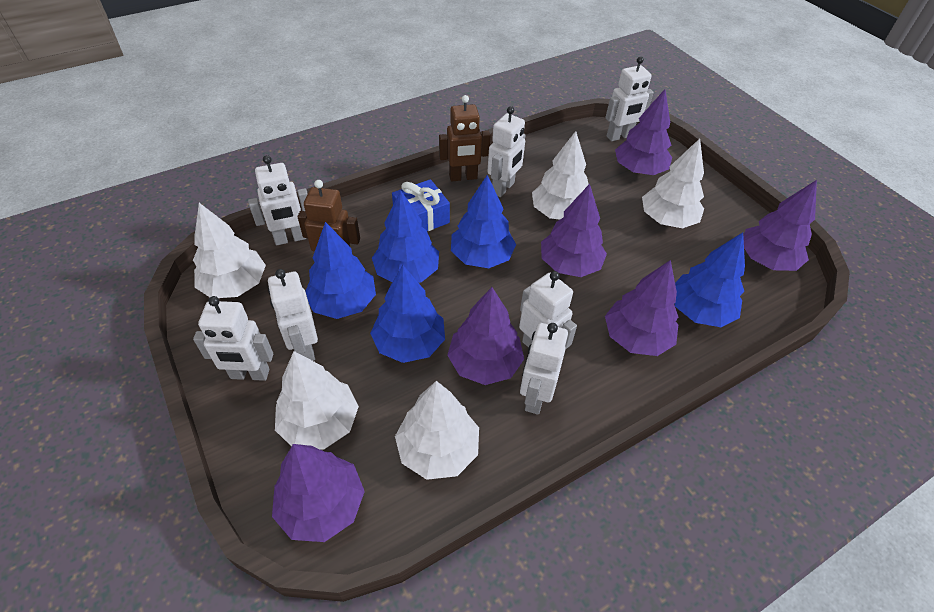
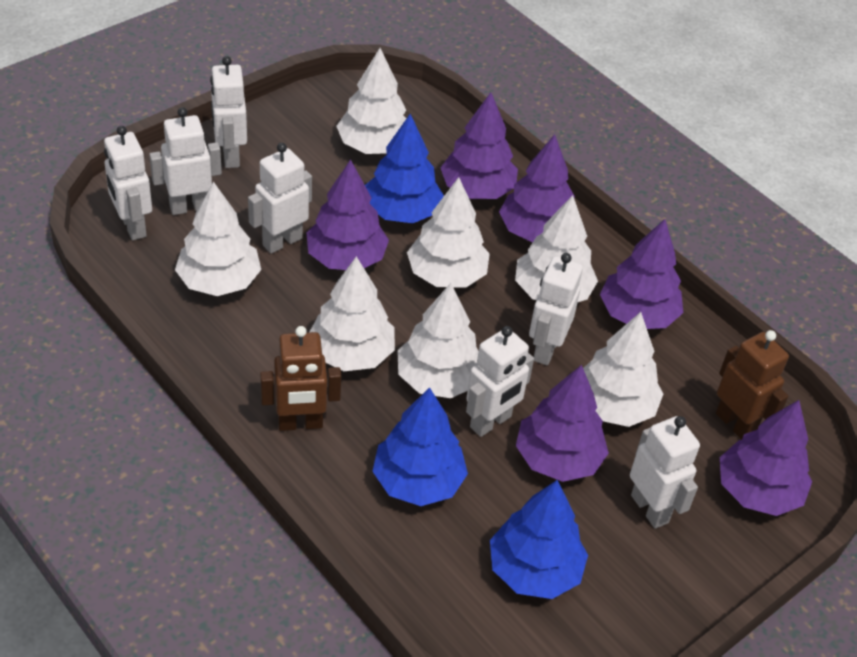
blue gift: 1 -> 0
blue tree: 5 -> 3
white tree: 5 -> 7

